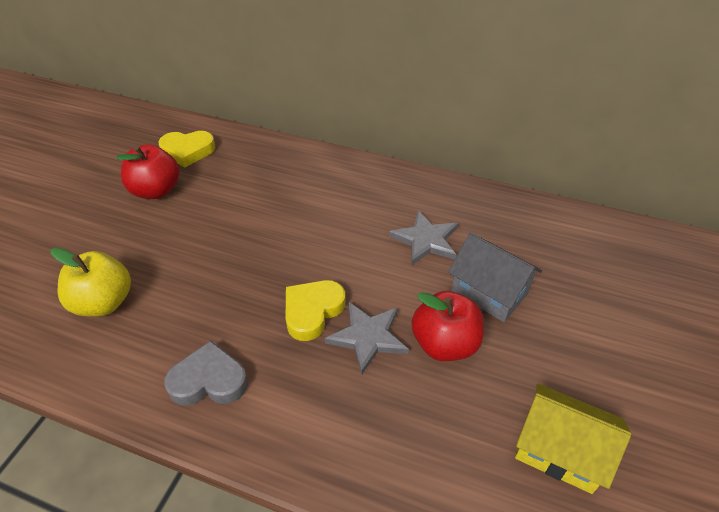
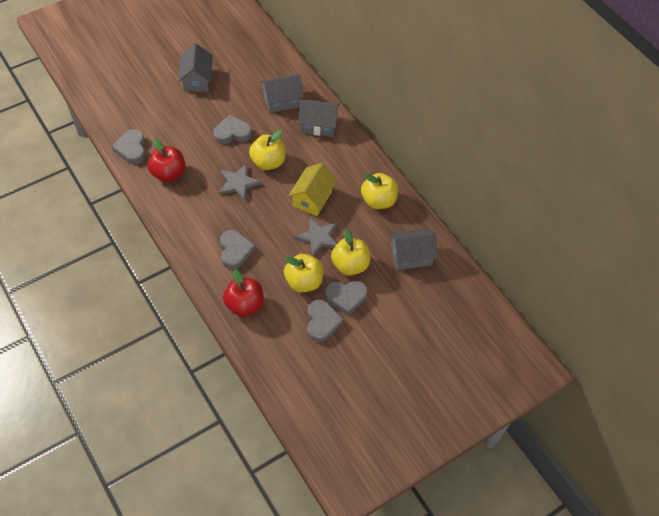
grey heart: 1 -> 5
grey house: 1 -> 4
yellow apple: 1 -> 4
yellow heart: 2 -> 0

